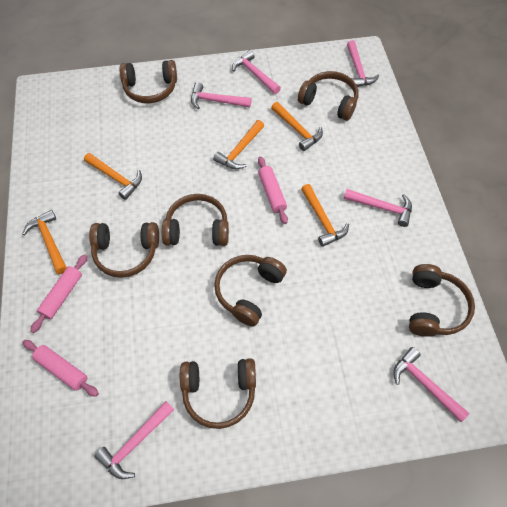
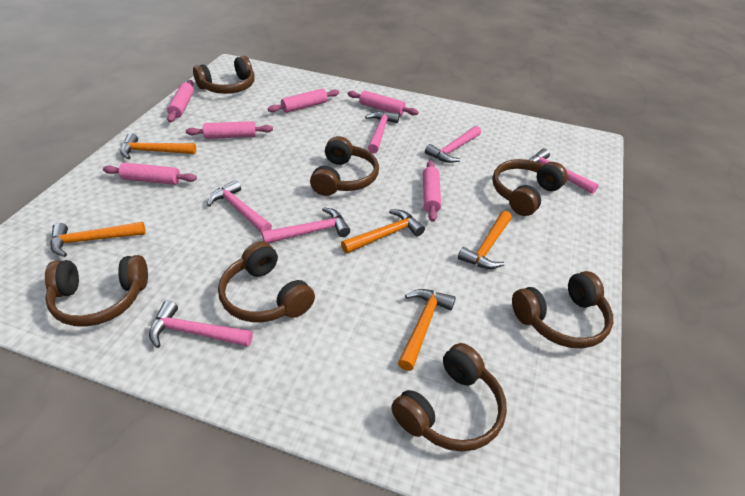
pink rolling pin: 3 -> 6

